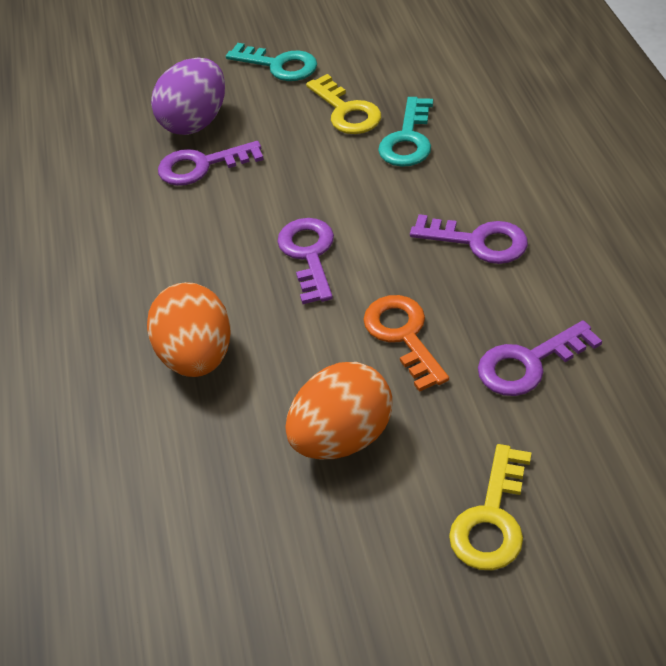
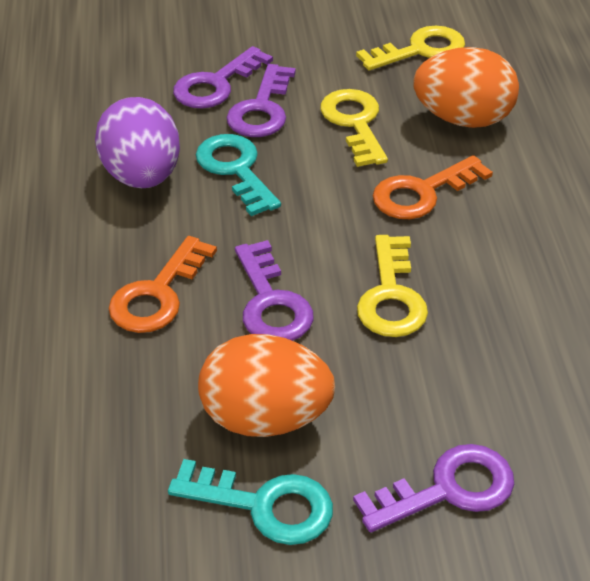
orange key: 1 -> 2
yellow key: 2 -> 3

